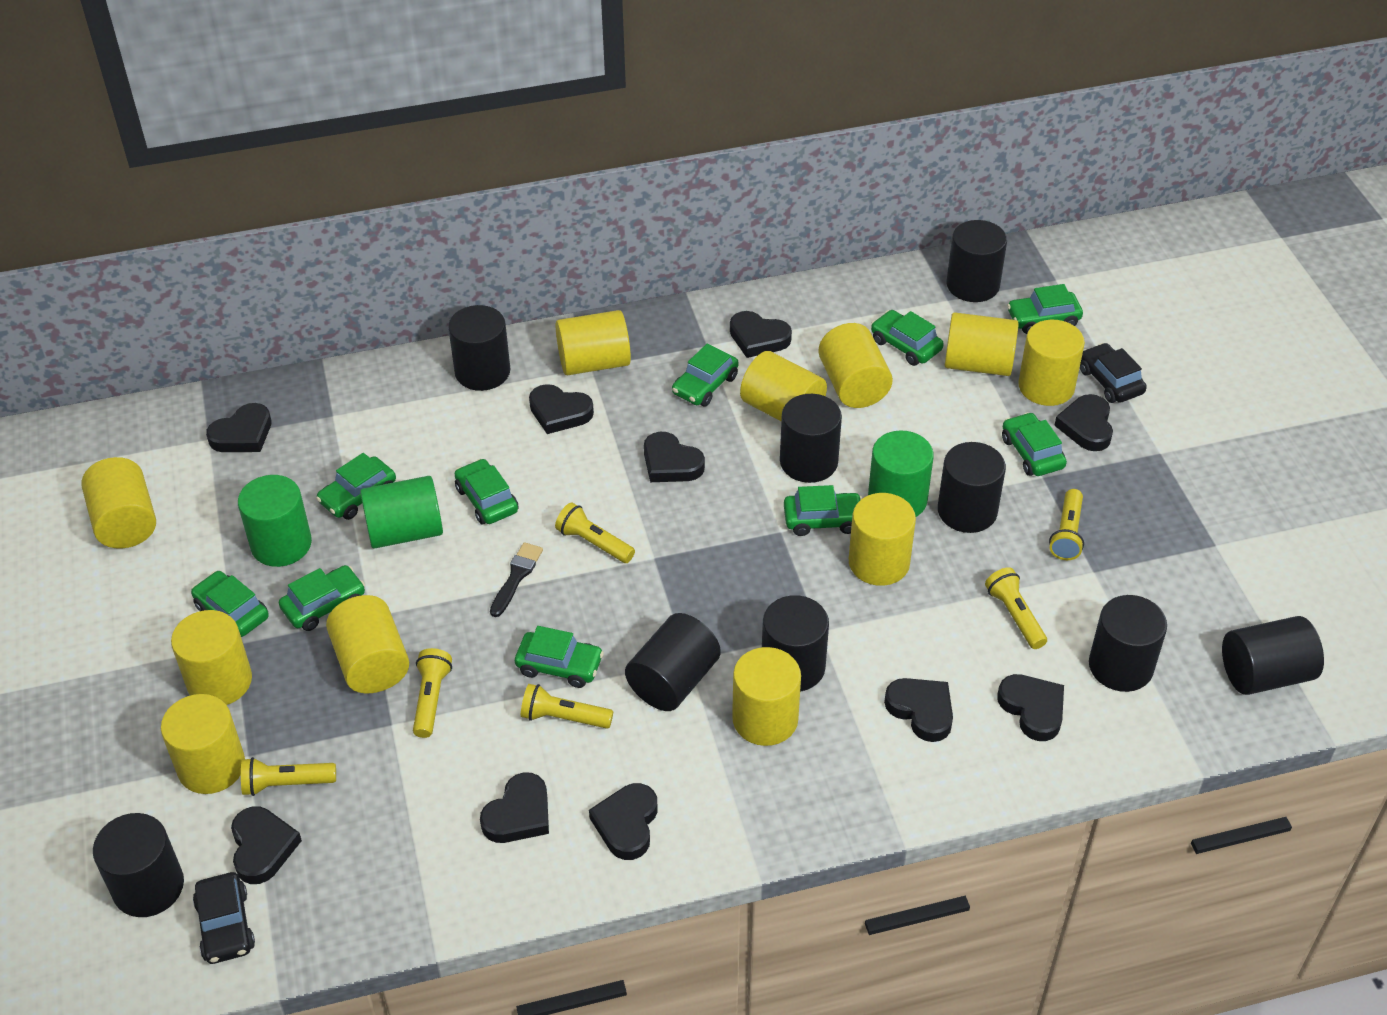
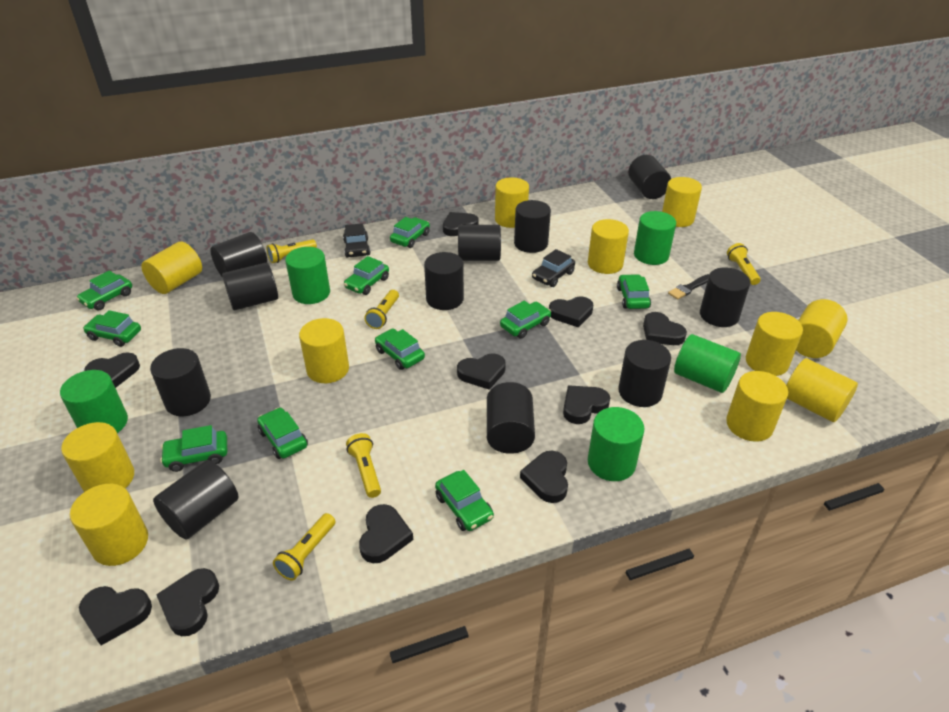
black cylinder: 9 -> 11
green cylinder: 3 -> 5
yellow flashlight: 6 -> 5

